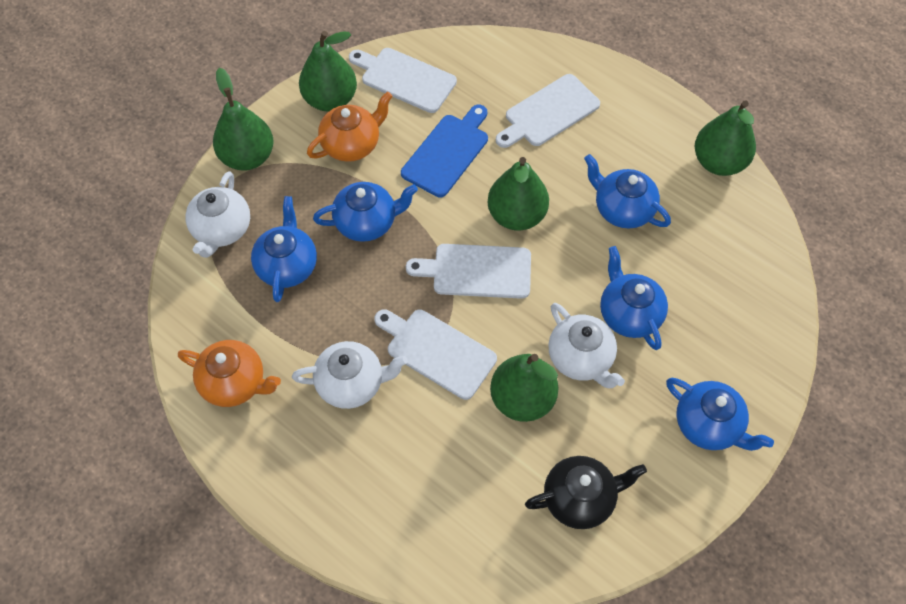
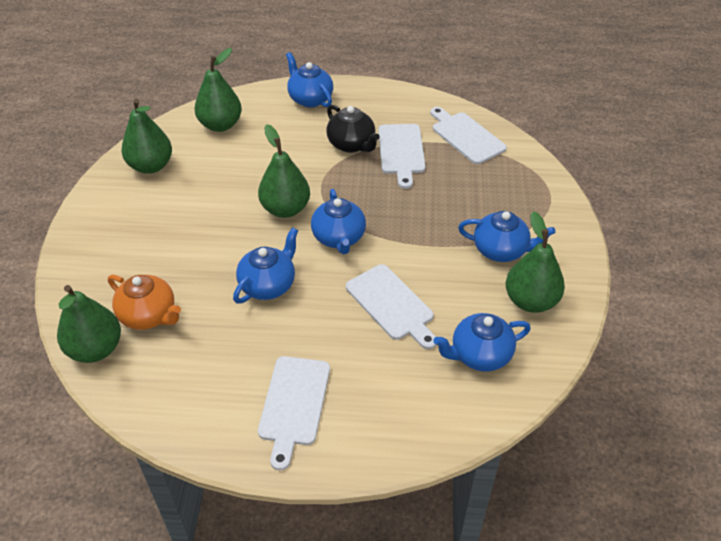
blue cutting board: 1 -> 0
orange teapot: 2 -> 1
white teapot: 3 -> 0

